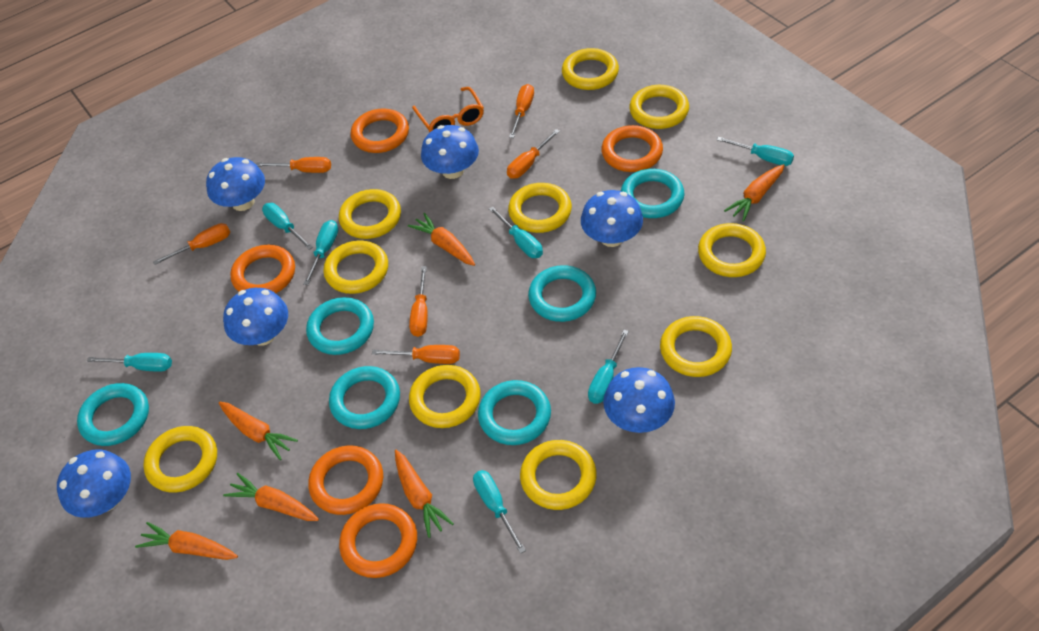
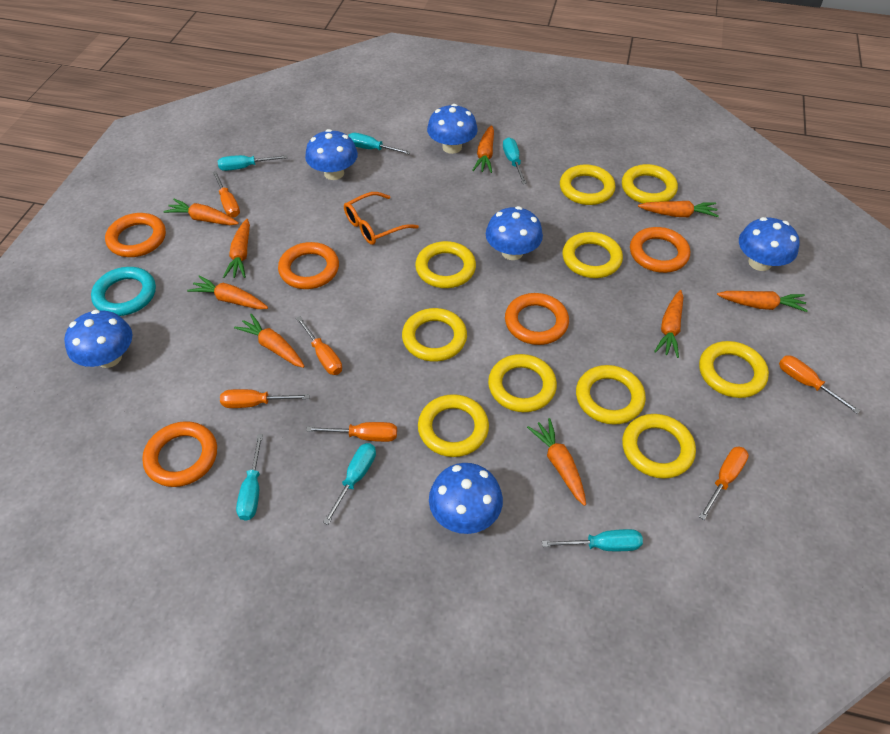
orange carrot: 6 -> 9
turquoise ring: 6 -> 1
turquoise screwdriver: 7 -> 6

